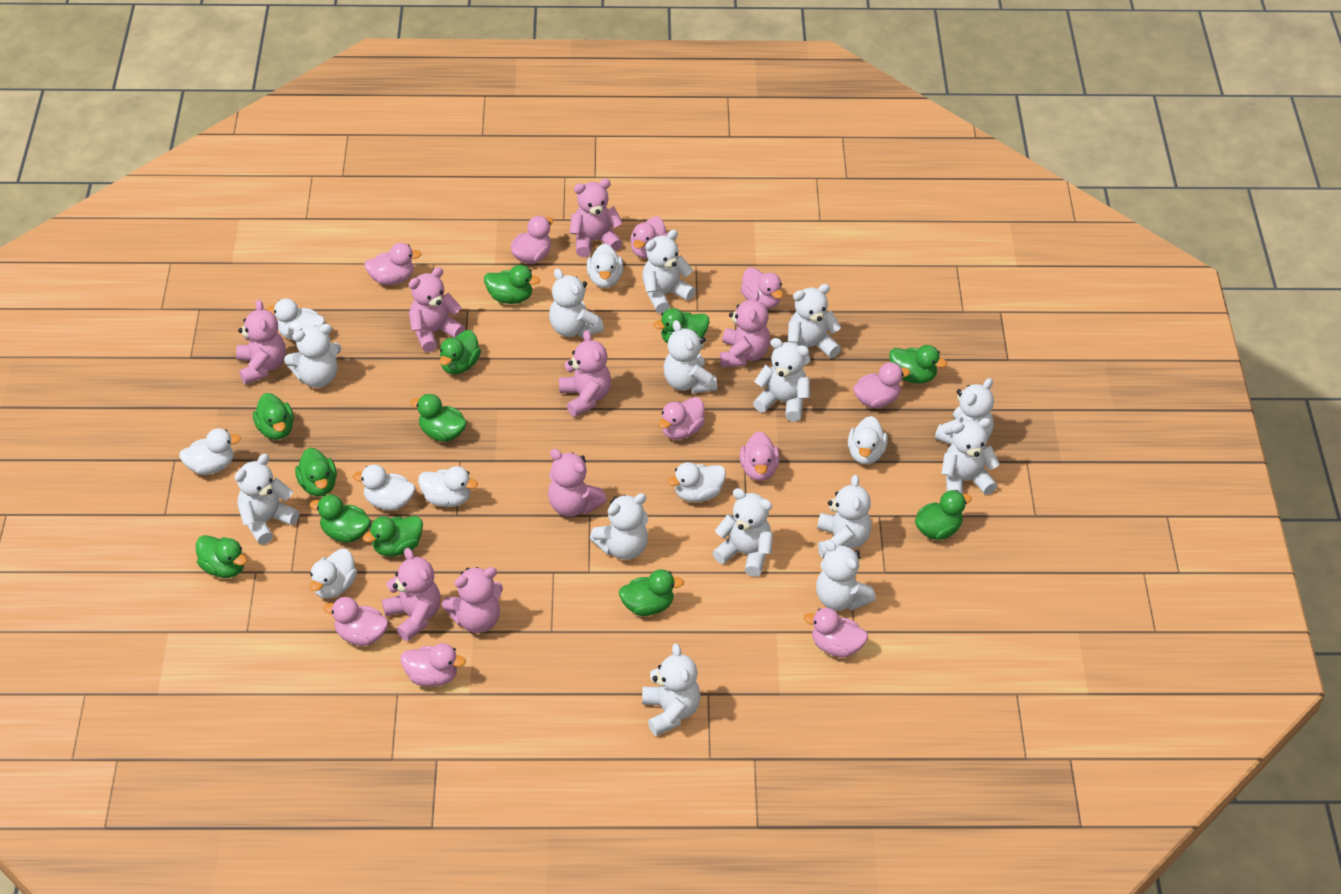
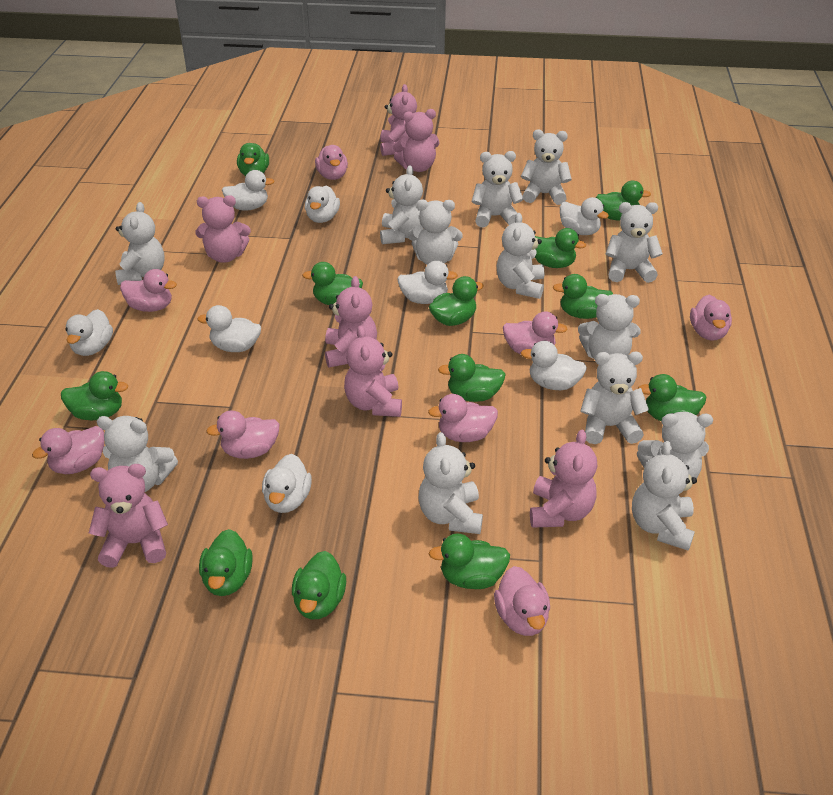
pink duck: 10 -> 8
pink teddy bear: 8 -> 7
white teddy bear: 14 -> 13

